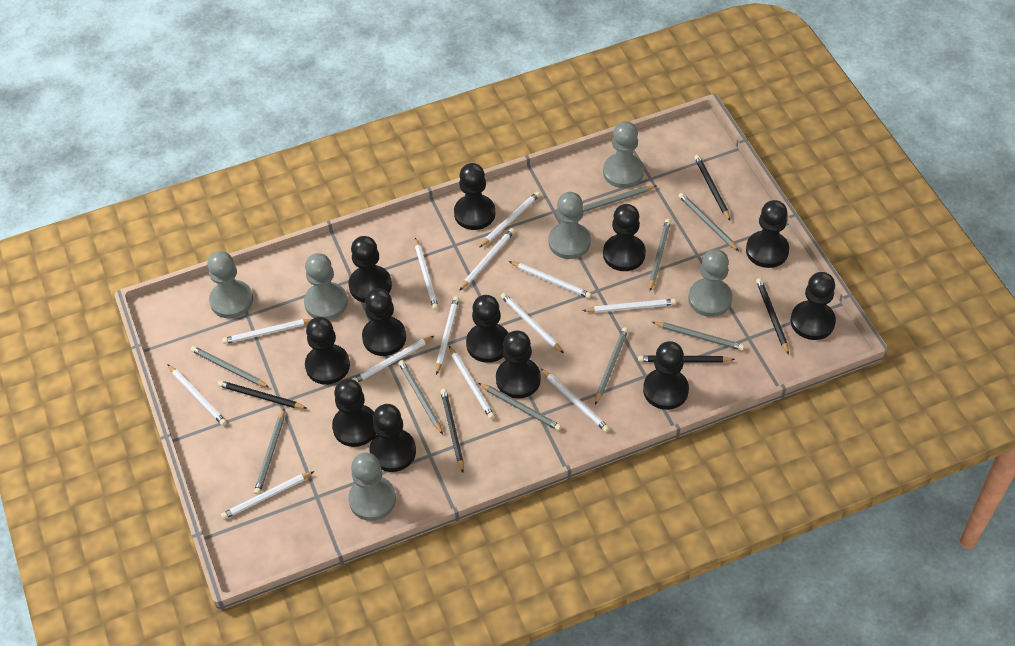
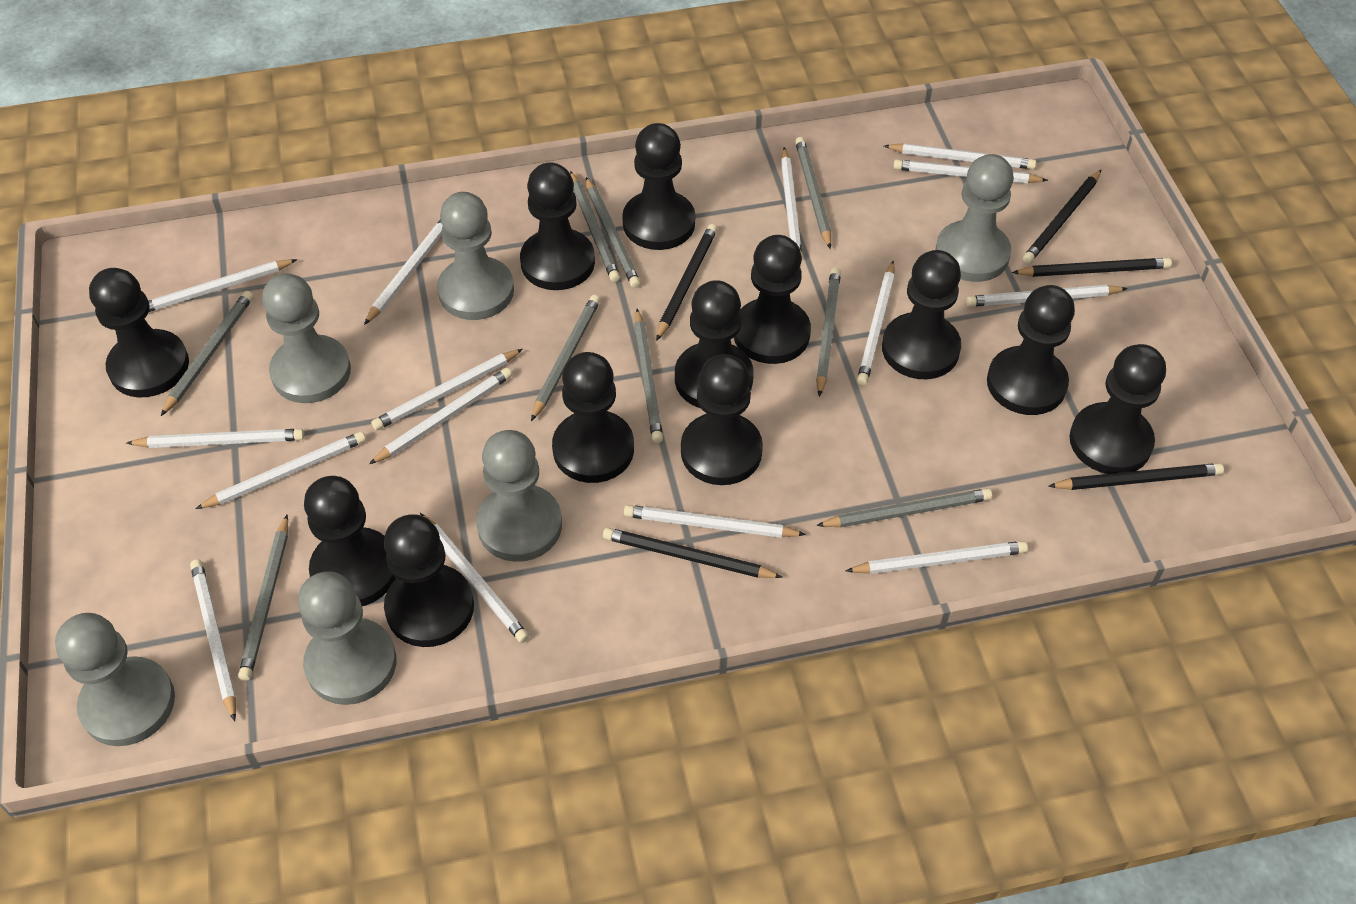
white pencil: 13 -> 15

